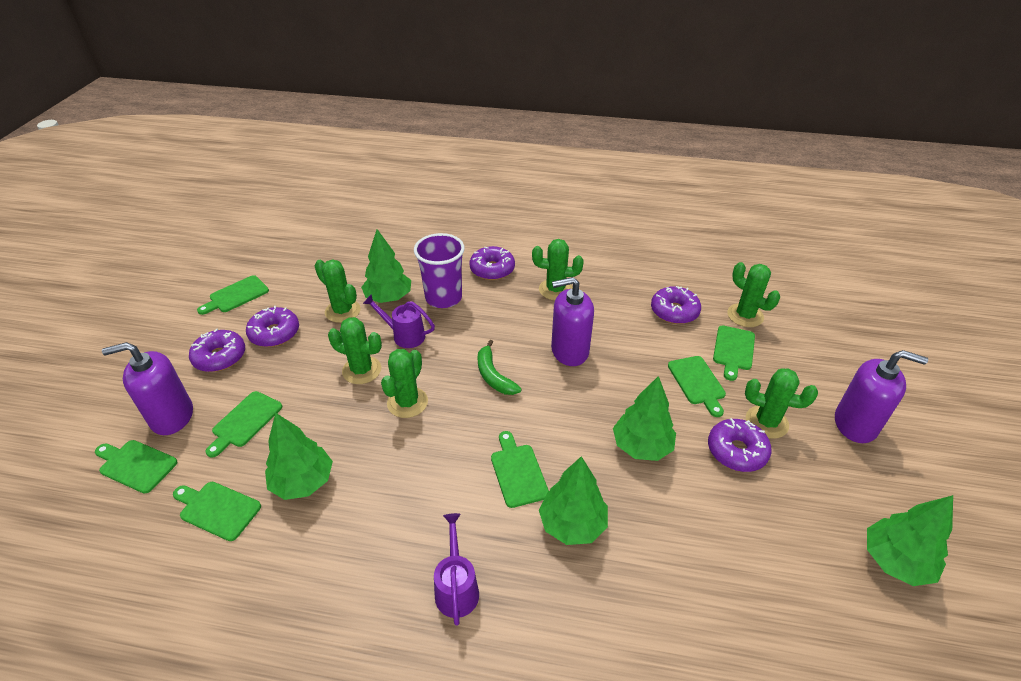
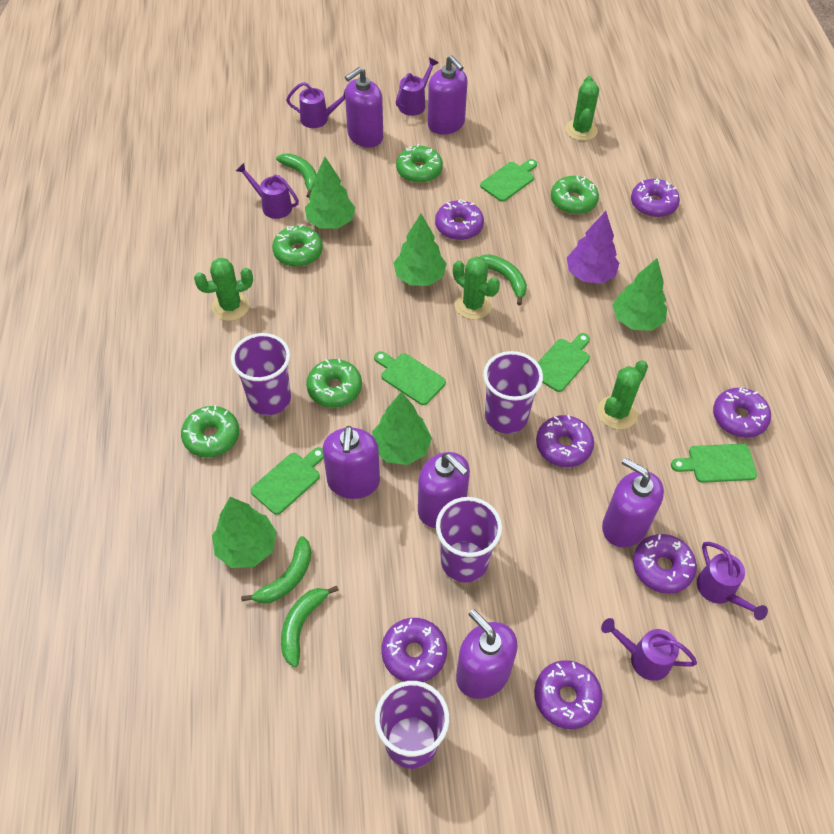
green banana: 1 -> 4
green cactus: 6 -> 4
green cutting board: 7 -> 5
green donut: 0 -> 5
purple cup: 1 -> 4
purple donut: 5 -> 7
purple soap dispenser: 3 -> 6
purple tree: 0 -> 1
purple watering can: 2 -> 5

